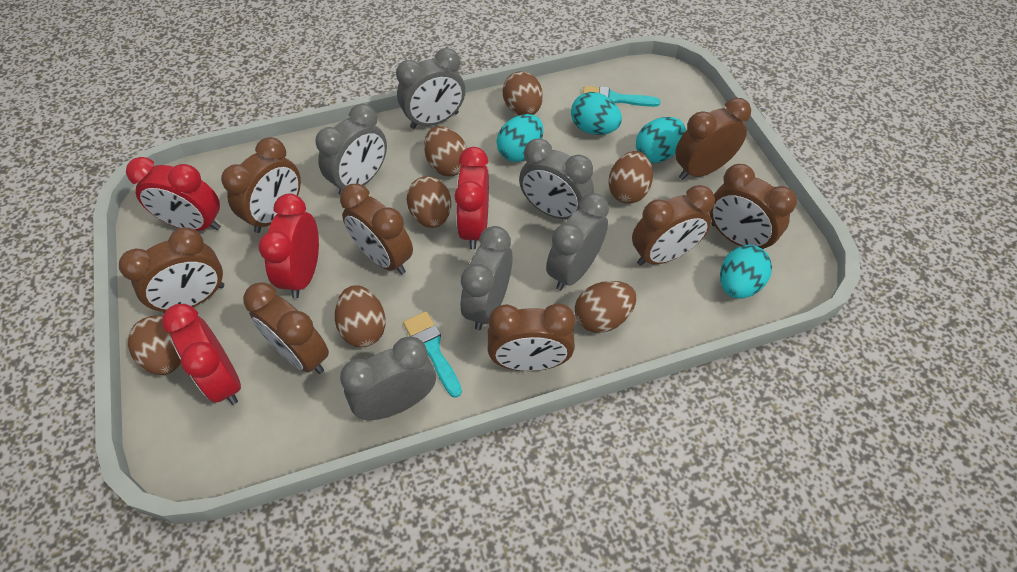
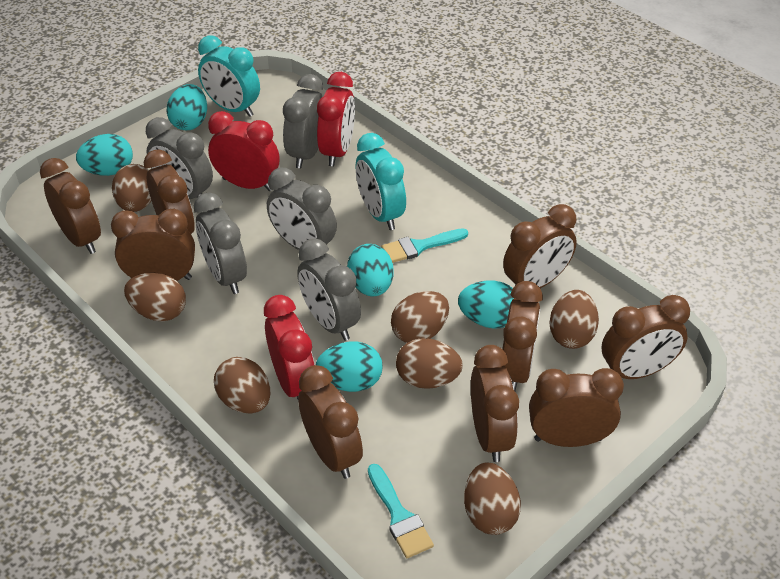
brown clock: 8 -> 9
grey clock: 6 -> 5
red clock: 4 -> 3
turquoise clock: 0 -> 2
turquoise egg: 4 -> 5

